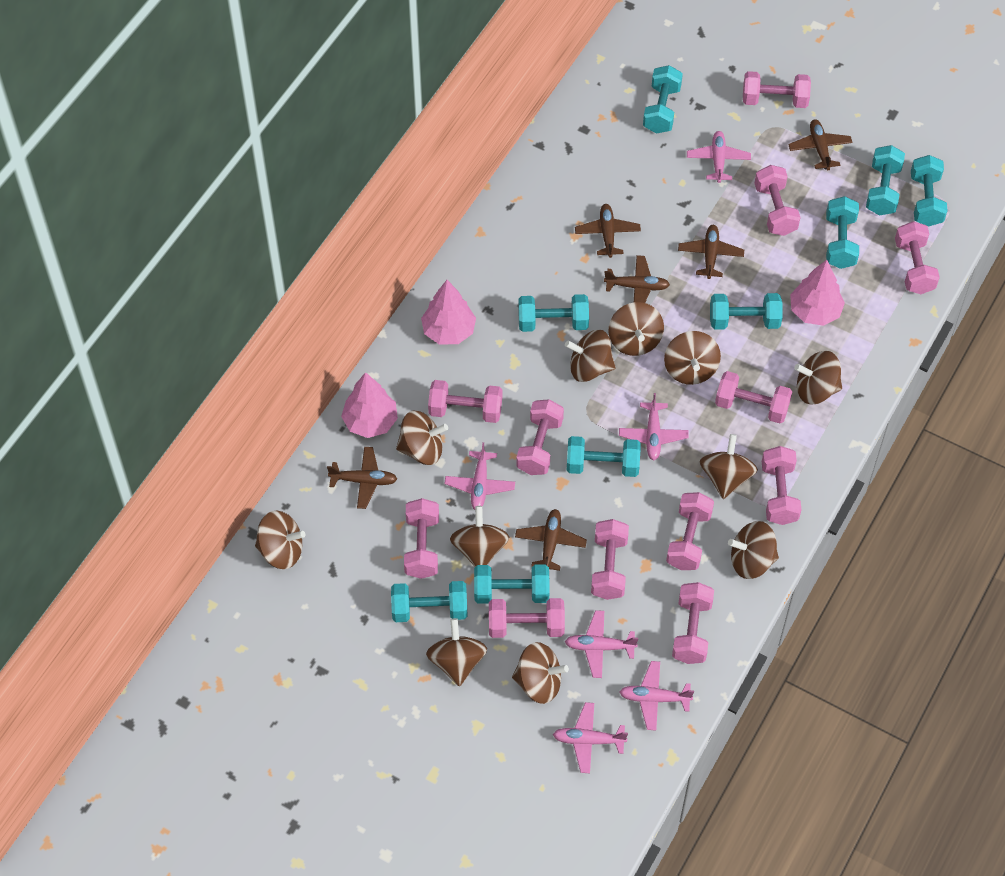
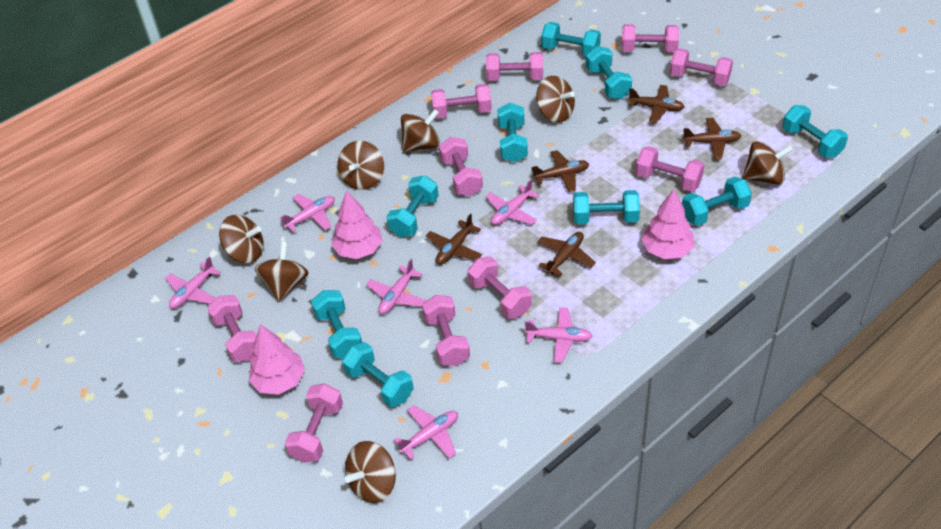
brown plane: 6 -> 5
brown spinning top: 11 -> 7
pink dumbbell: 12 -> 10

